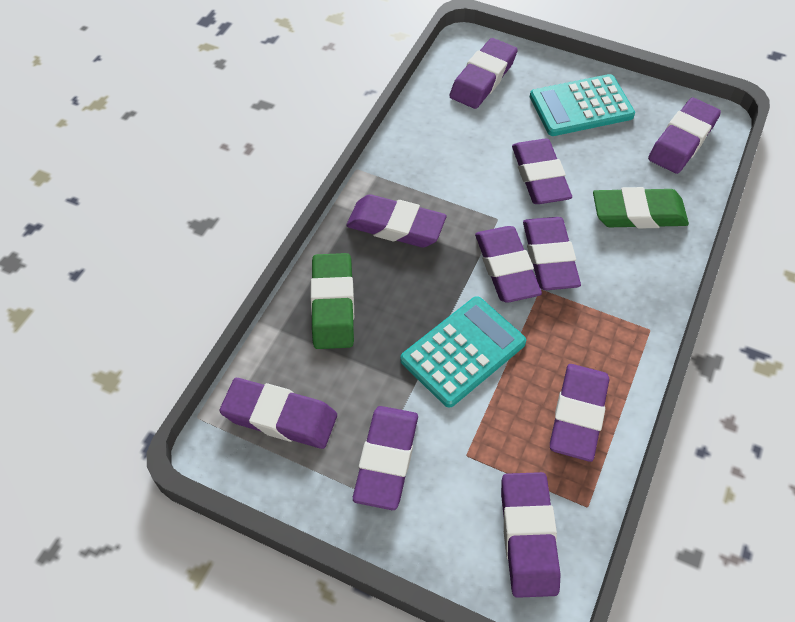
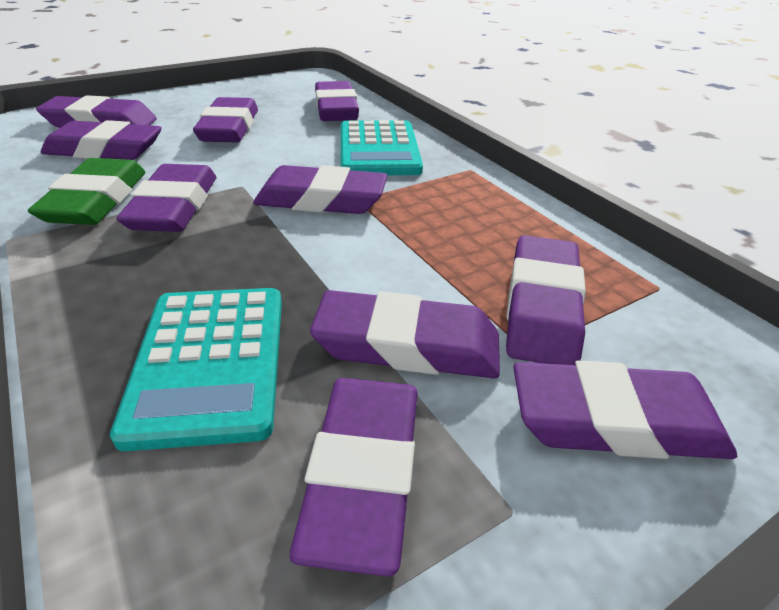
green eraser: 2 -> 1

